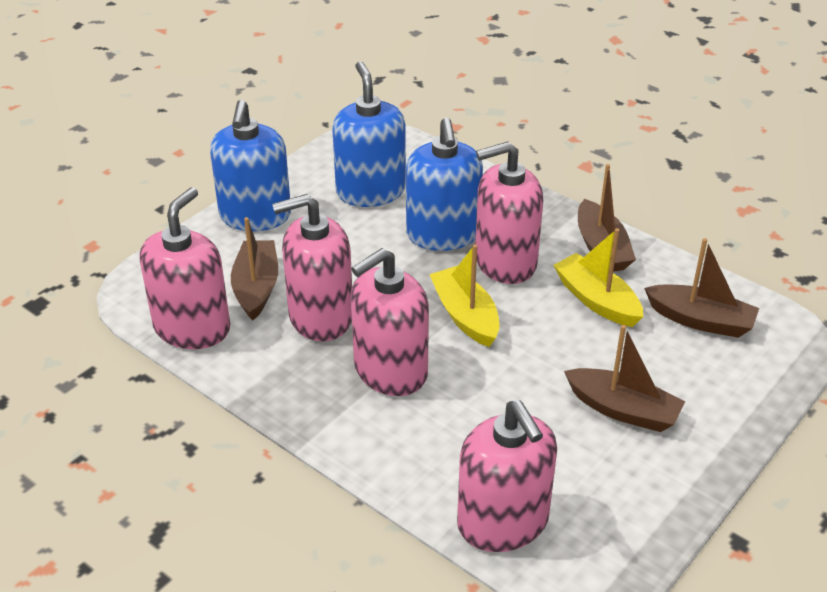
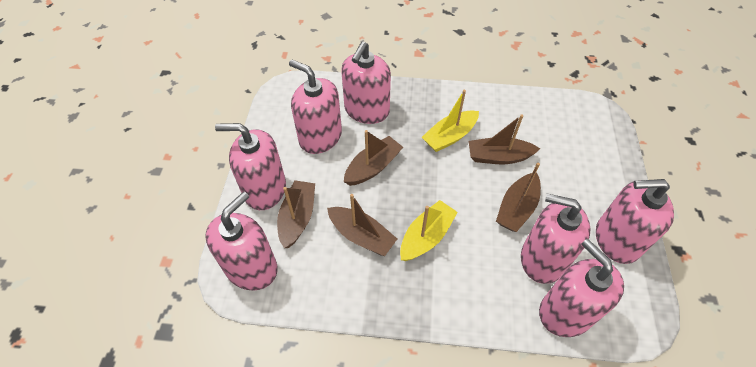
blue soap dispenser: 3 -> 0
brown boat: 4 -> 5
pink soap dispenser: 5 -> 7

